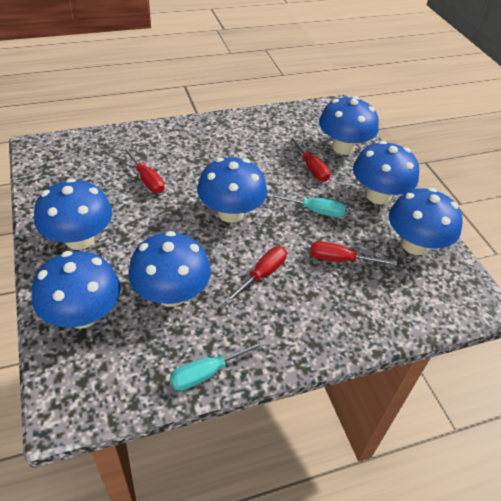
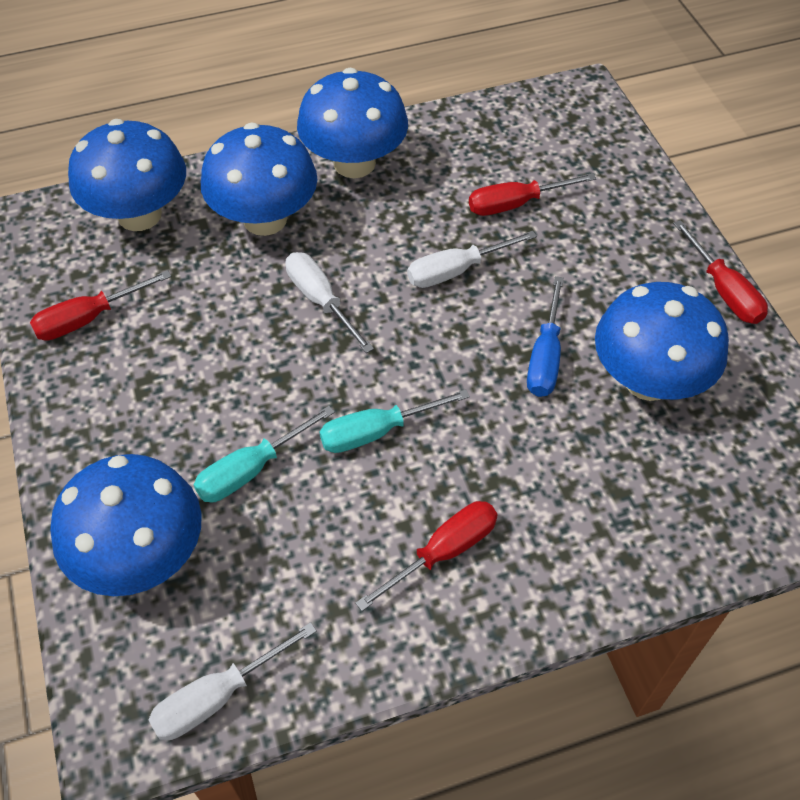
blue mushroom: 7 -> 5
blue screwdriver: 0 -> 1
white screwdriver: 0 -> 3

